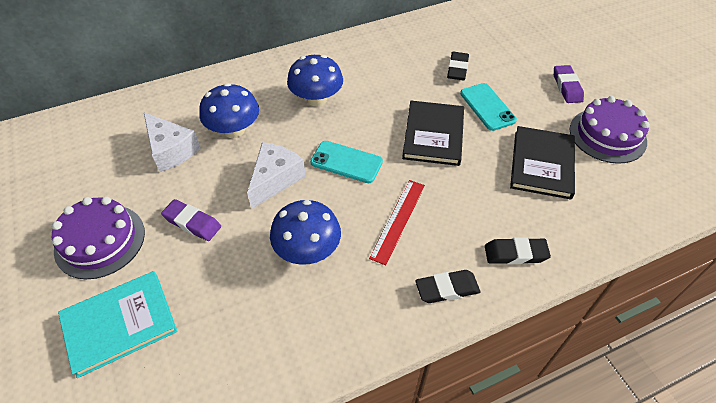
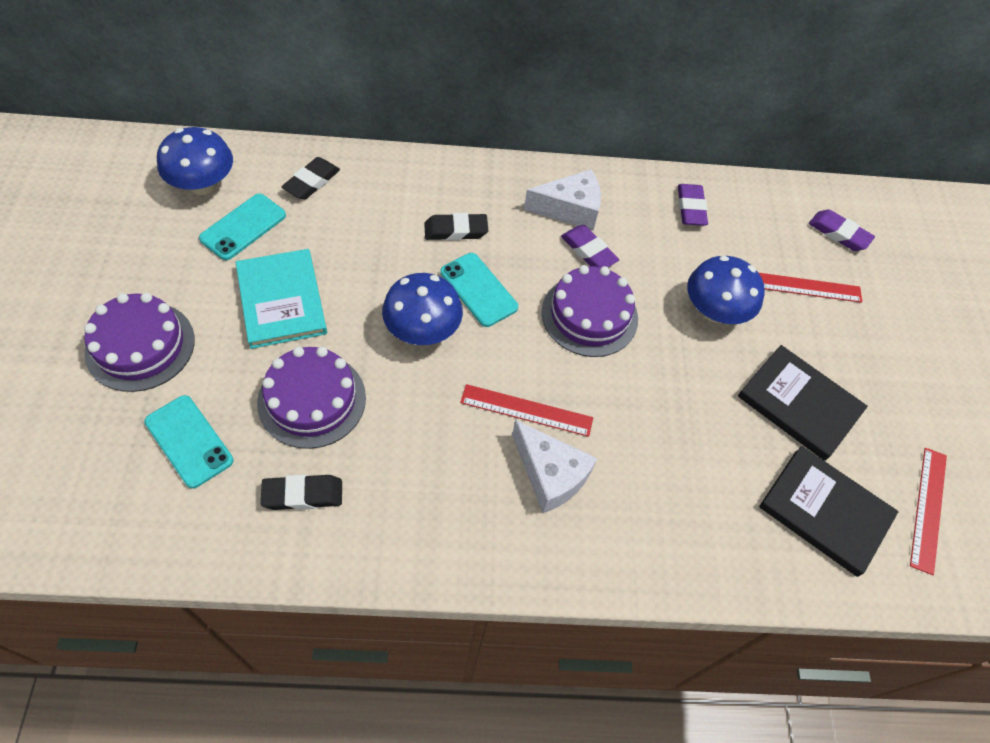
purple cake: 2 -> 3
purple eraser: 2 -> 3
red ruler: 1 -> 3
turquoise phone: 2 -> 3

